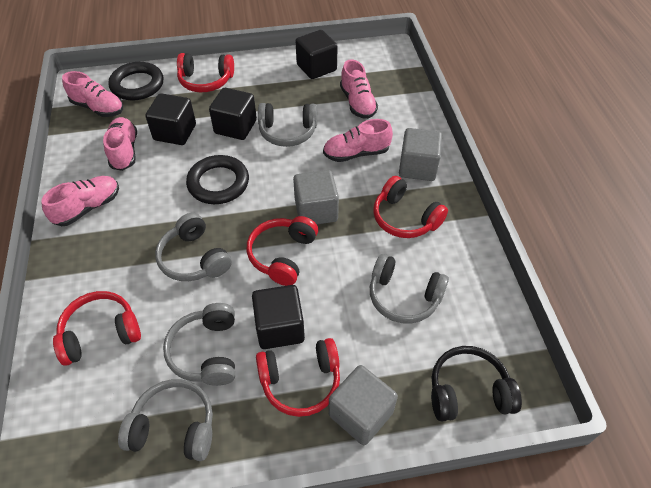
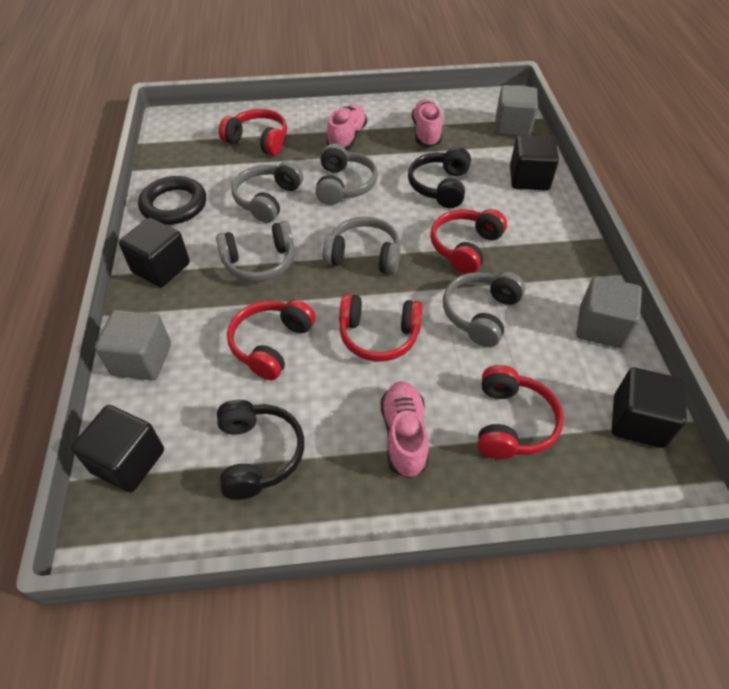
black headphones: 1 -> 2
black ring: 2 -> 1
pink shoe: 5 -> 3

